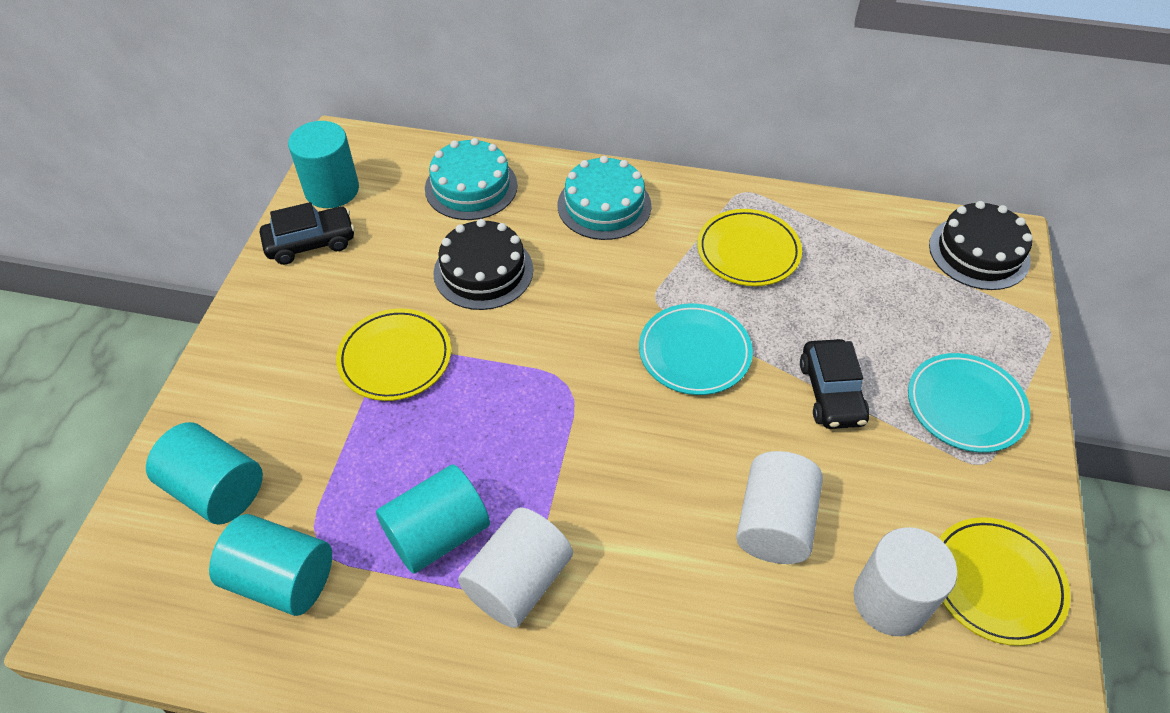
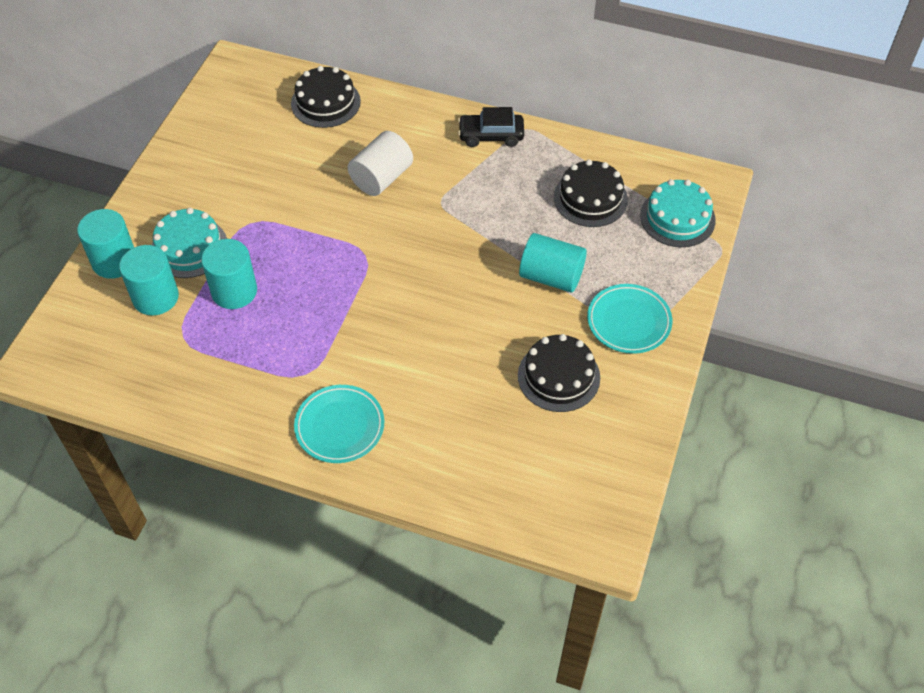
black cake: 2 -> 3
black car: 2 -> 1
white cylinder: 3 -> 1
yellow plate: 3 -> 0

